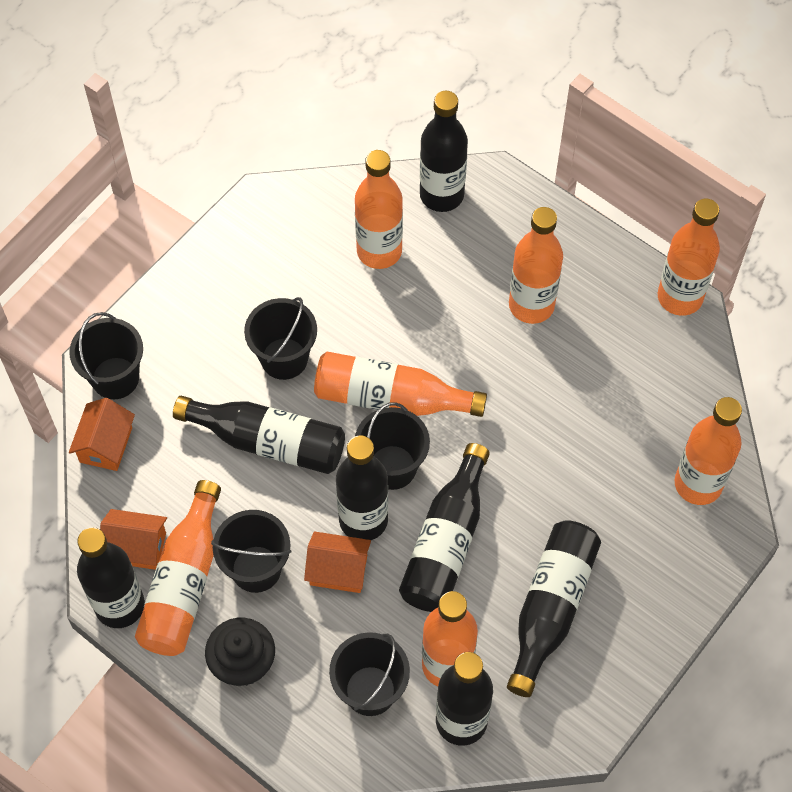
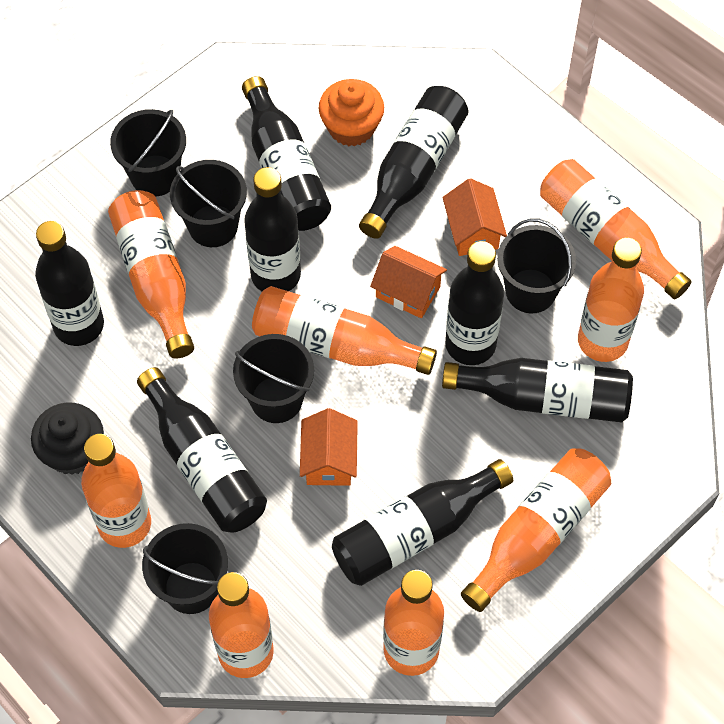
black bottle: 7 -> 8
orange bottle: 7 -> 8
orange cupcake: 0 -> 1

